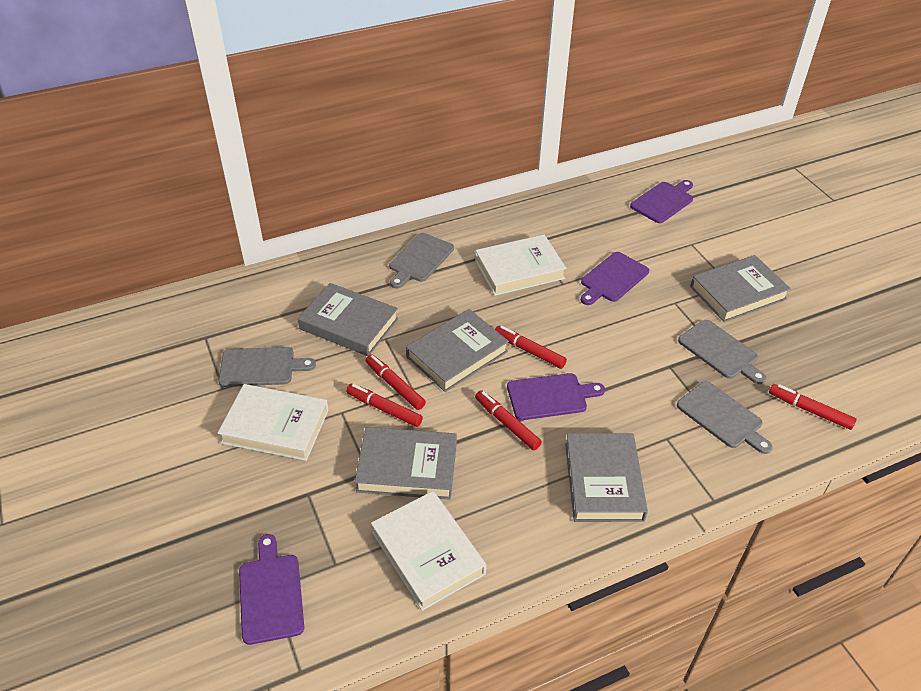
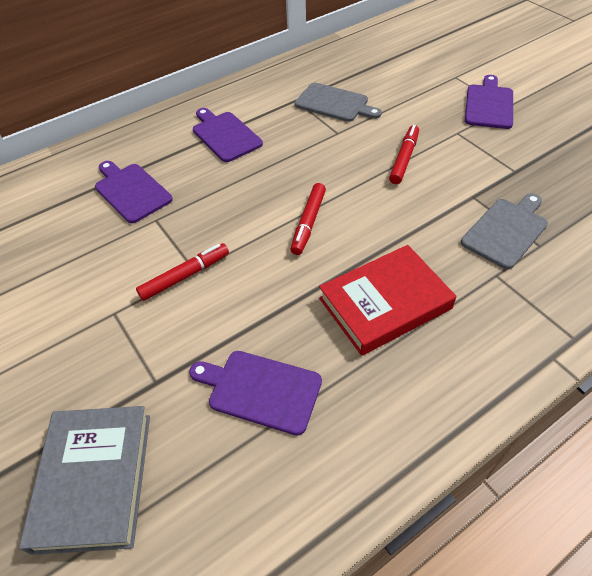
grey book: 5 -> 1
grey cutting board: 4 -> 2
red book: 0 -> 1
red marker: 5 -> 3
white book: 3 -> 0

